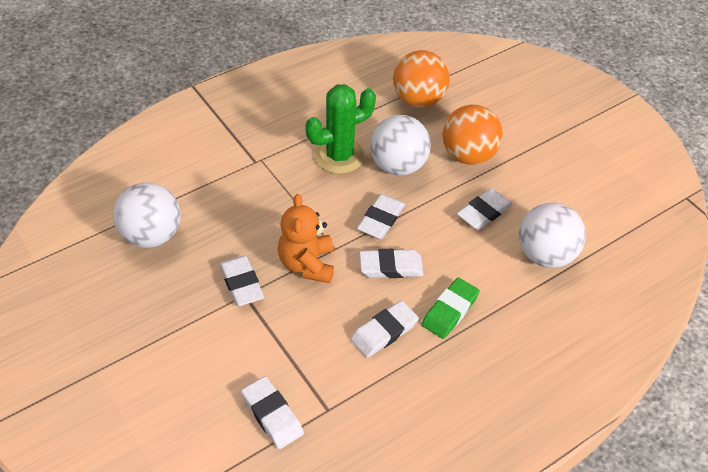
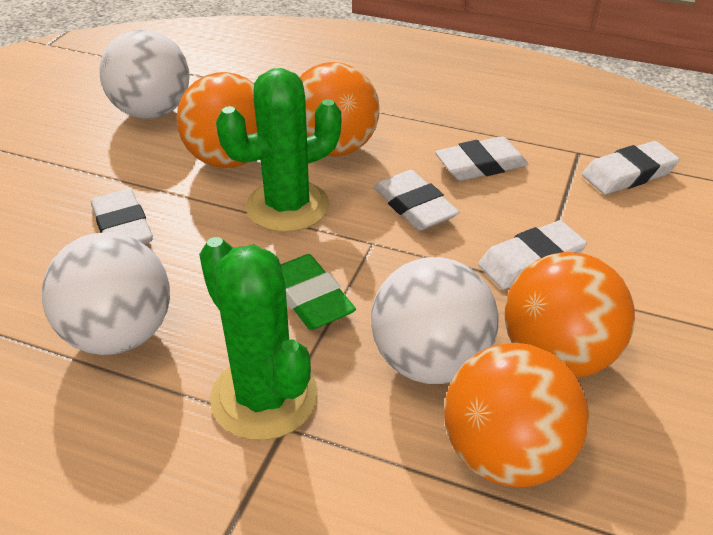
green cactus: 1 -> 2
orange ball: 2 -> 4
orange teddy bear: 1 -> 0
white eraser: 6 -> 5

